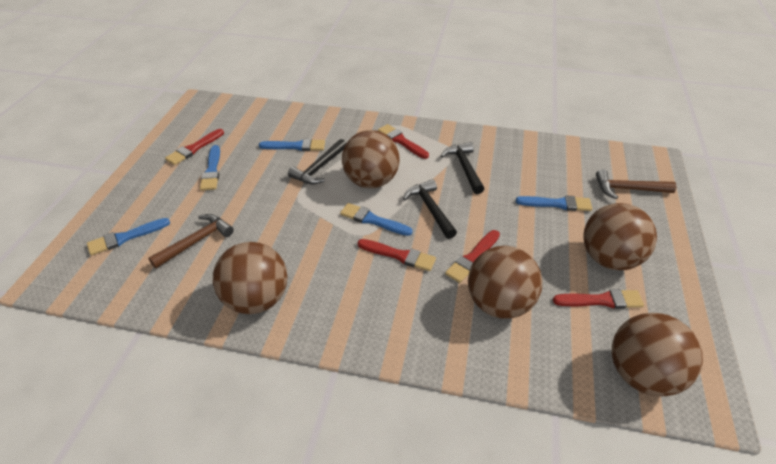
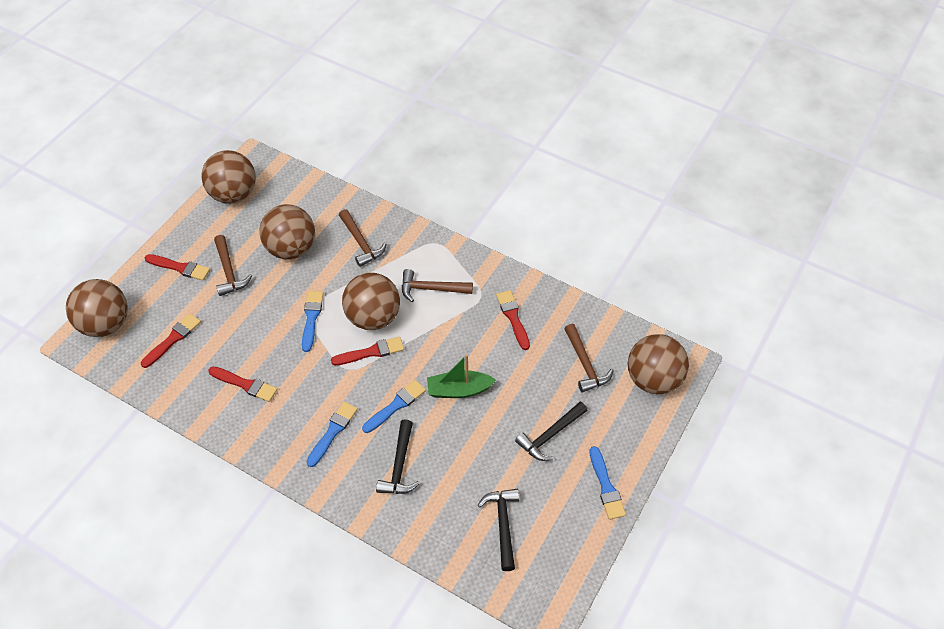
blue brush: 5 -> 4
brown hammer: 2 -> 4
green boat: 0 -> 1

